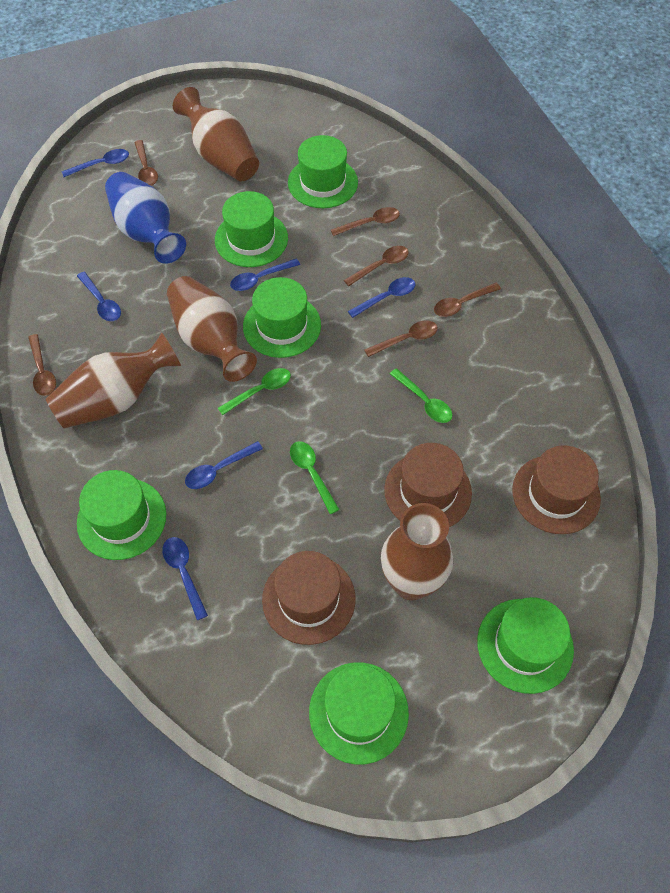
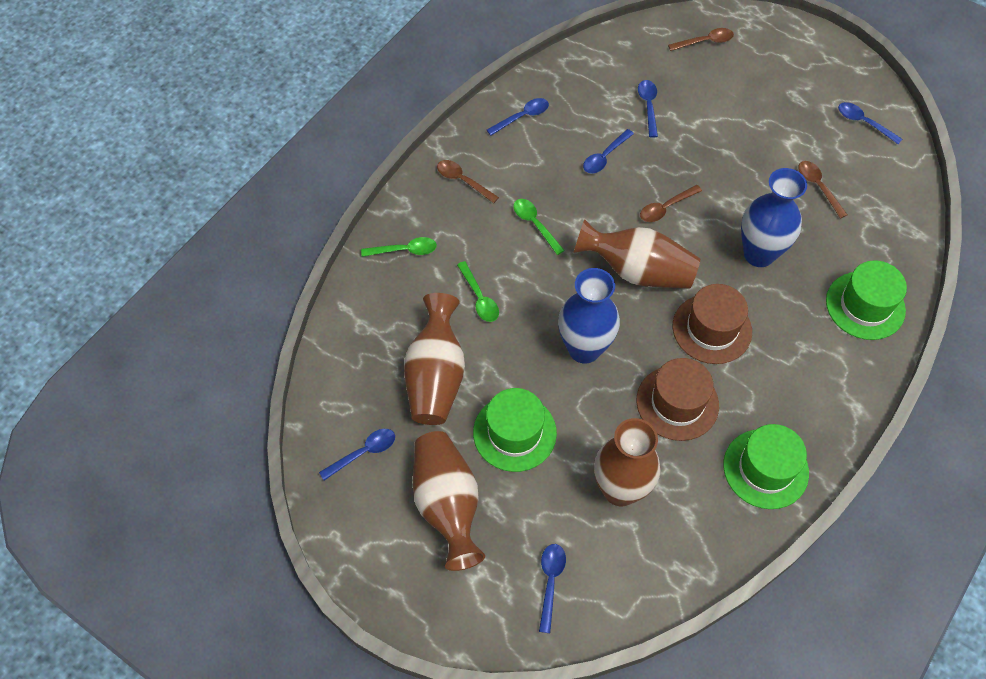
blue vase: 1 -> 2
brown hat: 3 -> 2
brown spoon: 6 -> 4
green hat: 6 -> 3

